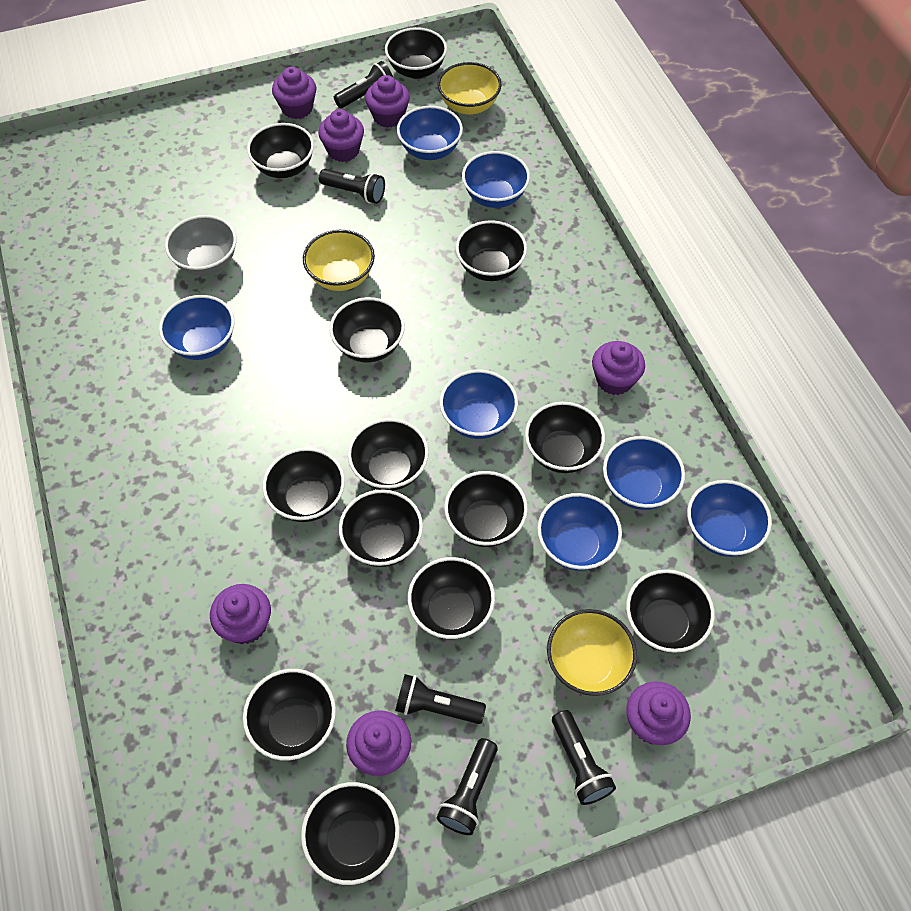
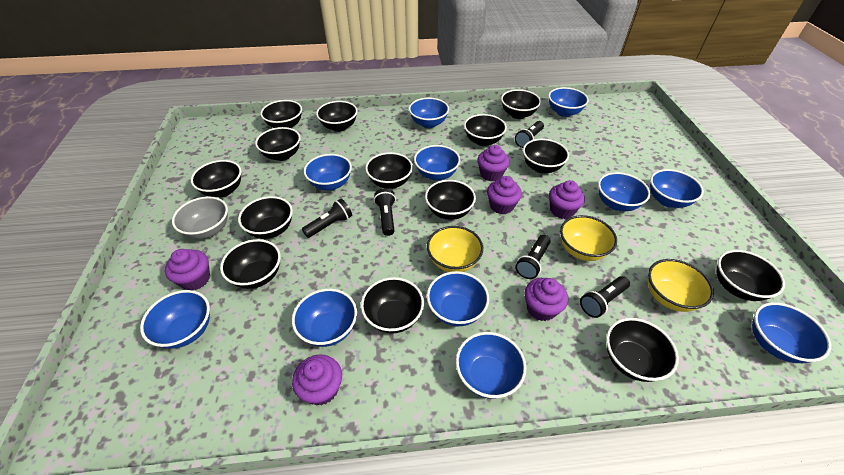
black bowl: 13 -> 14
blue bowl: 7 -> 11
purple cupcake: 7 -> 6

